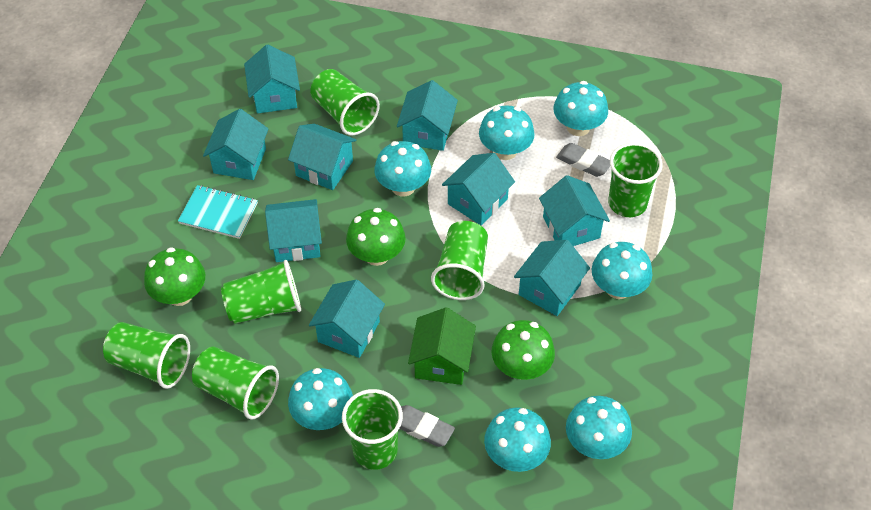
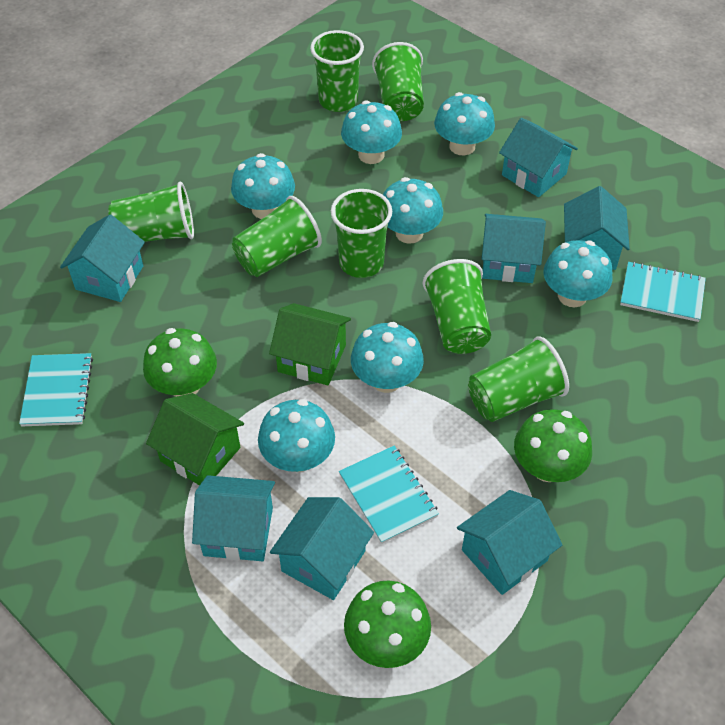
green house: 1 -> 2
grey eraser: 2 -> 0
turquoise house: 9 -> 7
turquoise notebook: 1 -> 3

